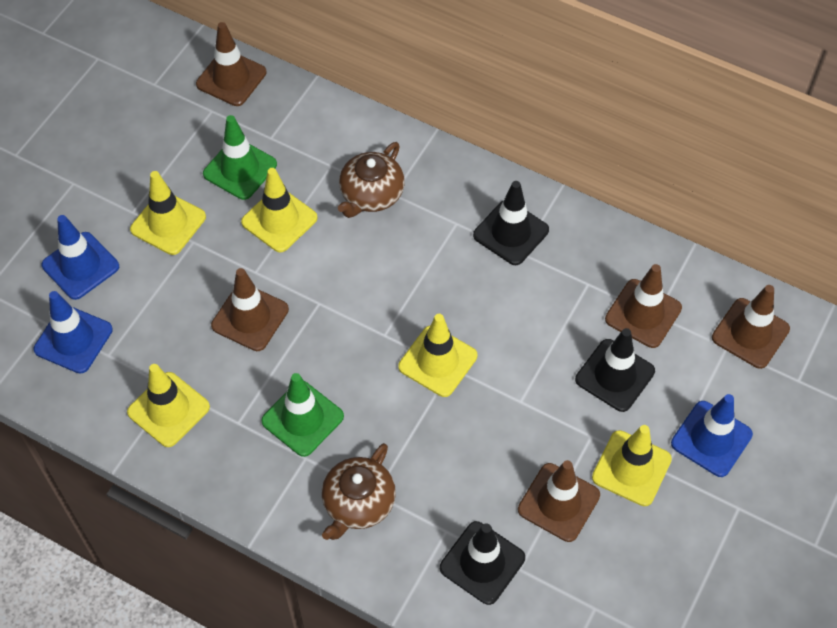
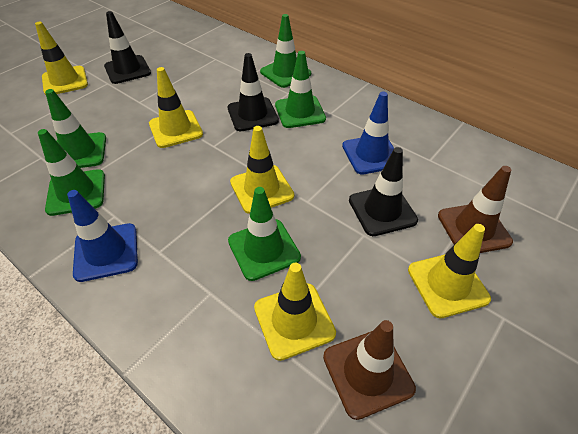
blue traffic cone: 3 -> 2
brown teapot: 2 -> 0
brown traffic cone: 5 -> 2
green traffic cone: 2 -> 5

